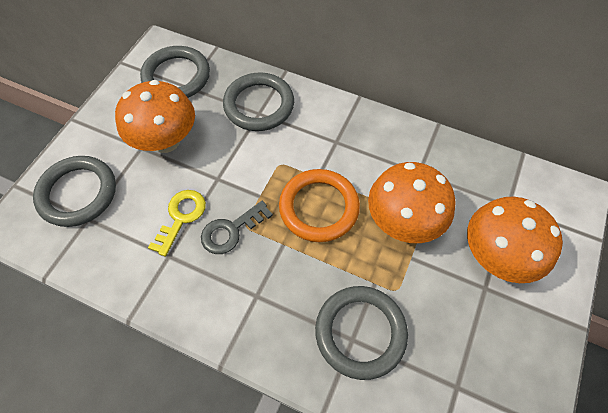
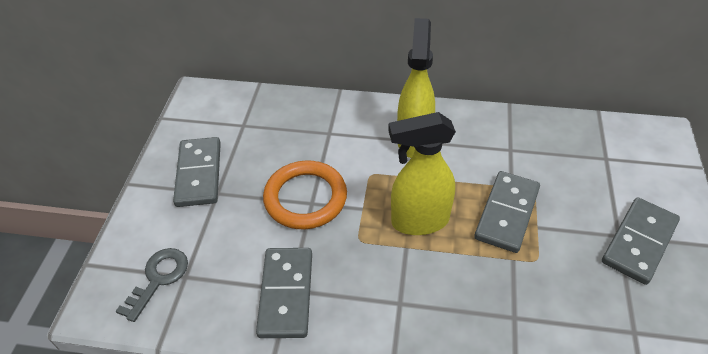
grey domino: 0 -> 4
grey ring: 4 -> 0
orange mushroom: 3 -> 0
yellow key: 1 -> 0
yellow spray bottle: 0 -> 2

